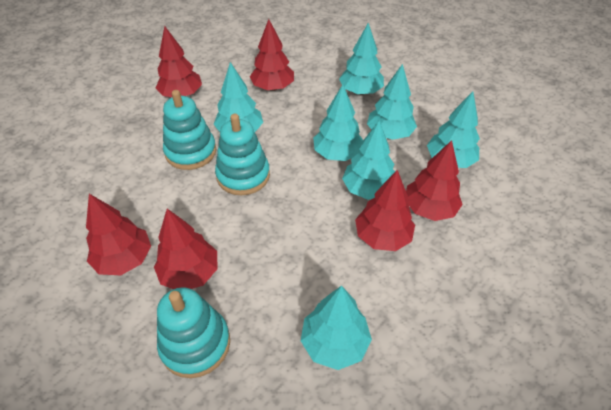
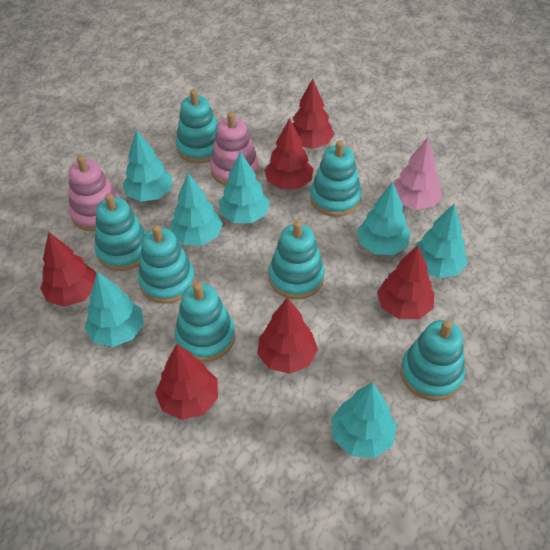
pink stacking toy: 0 -> 2
pink tree: 0 -> 1
turquoise stacking toy: 3 -> 7

